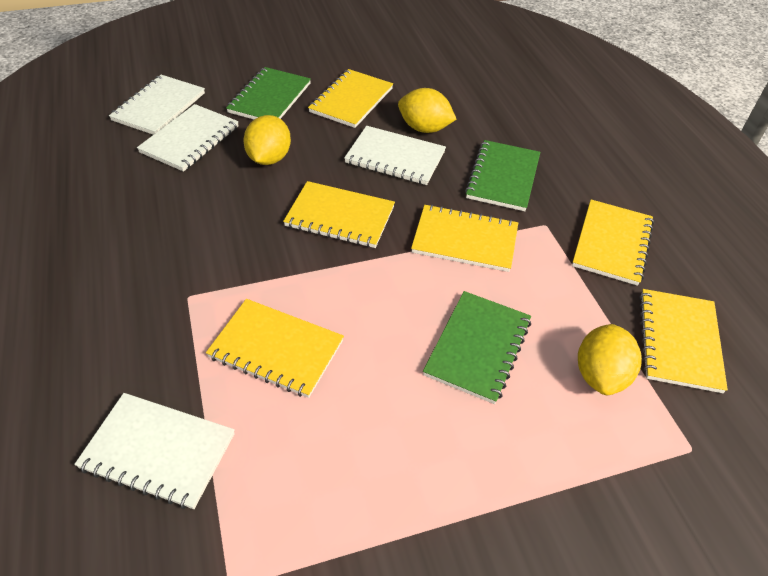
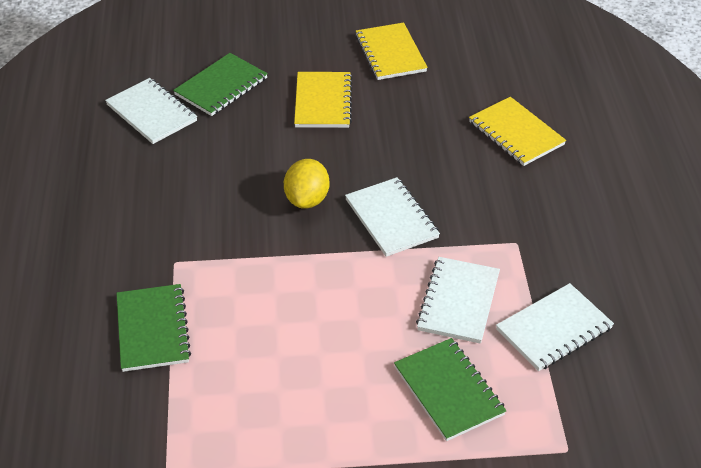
yellow lemon: 3 -> 1
yellow notebook: 6 -> 3

